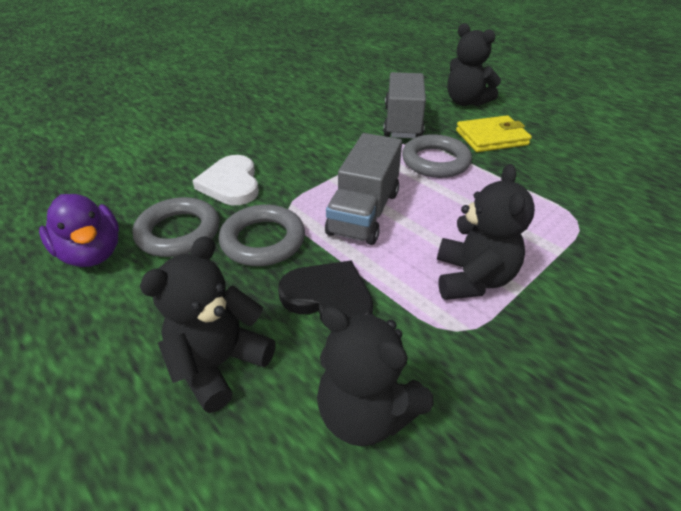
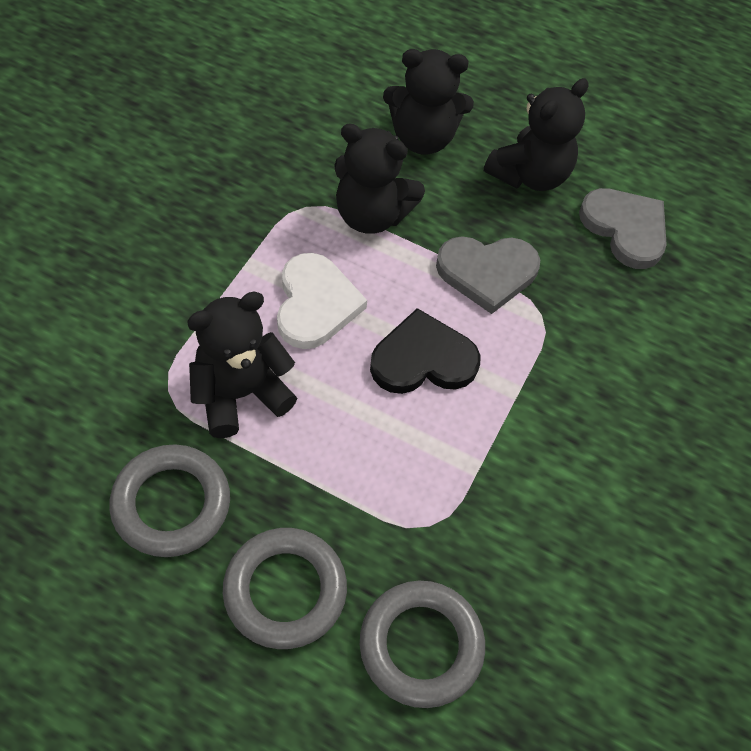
grey heart: 0 -> 2
grey truck: 2 -> 0
purple duck: 1 -> 0
yellow wallet: 1 -> 0

